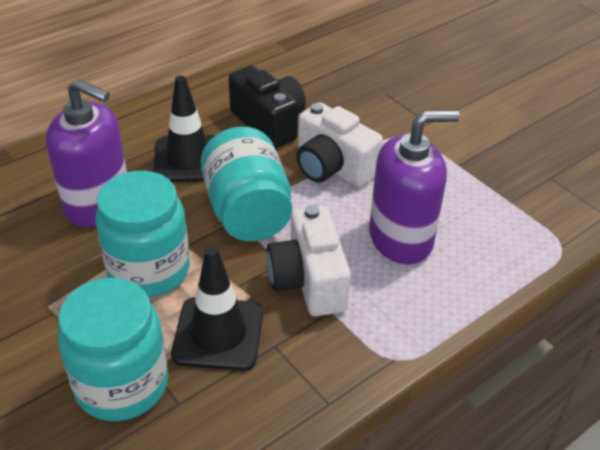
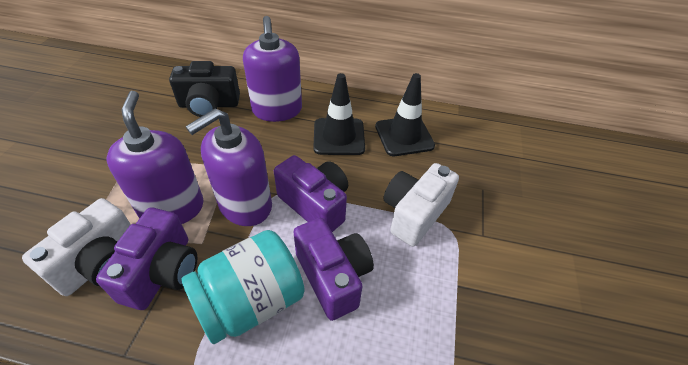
purple camera: 0 -> 3
purple soap dispenser: 2 -> 3
turquoise jar: 3 -> 1

